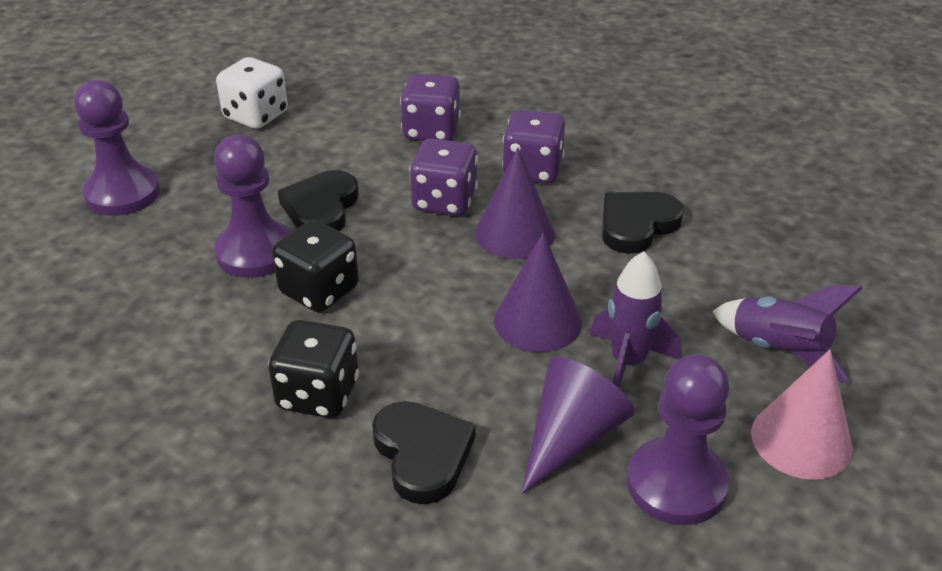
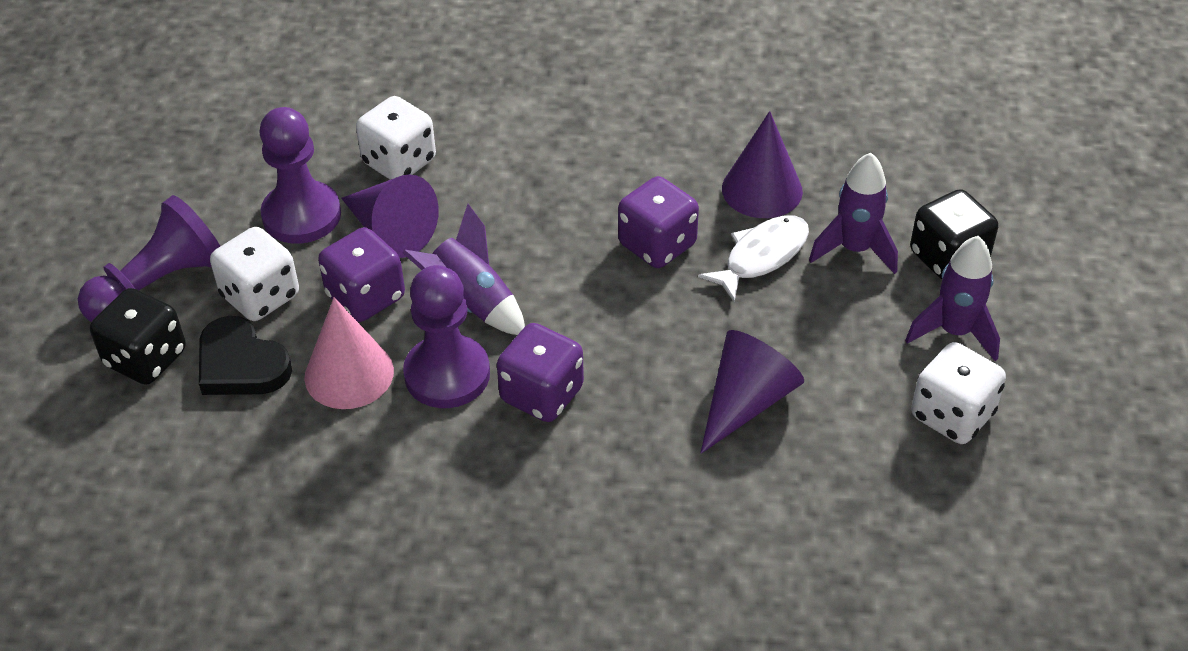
black heart: 3 -> 1
purple rocket: 2 -> 3
white dice: 1 -> 3
white fish: 0 -> 1

